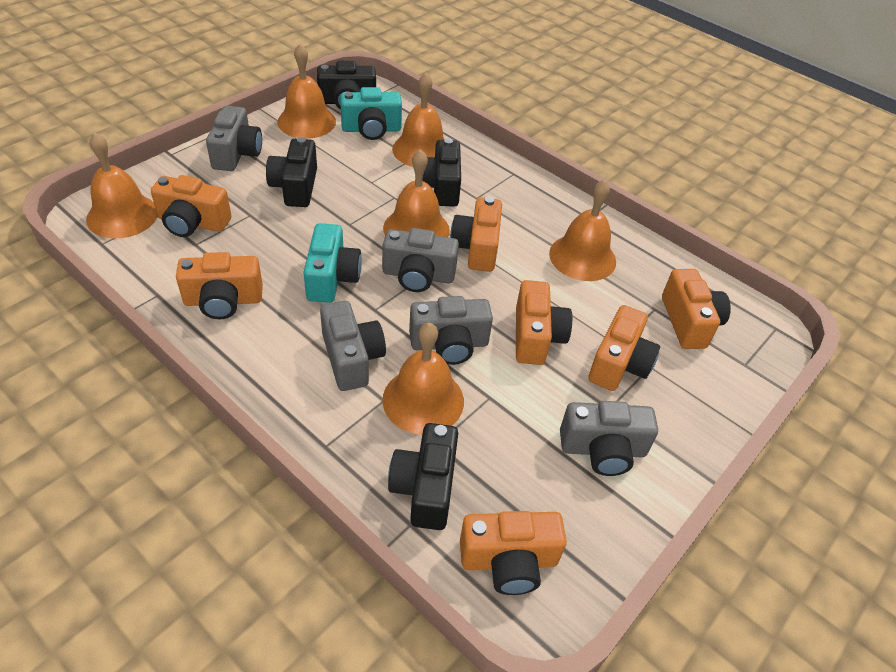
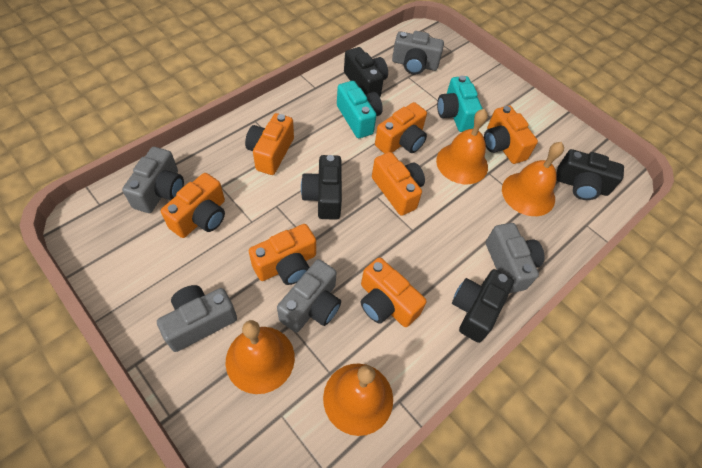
orange bell: 6 -> 4

